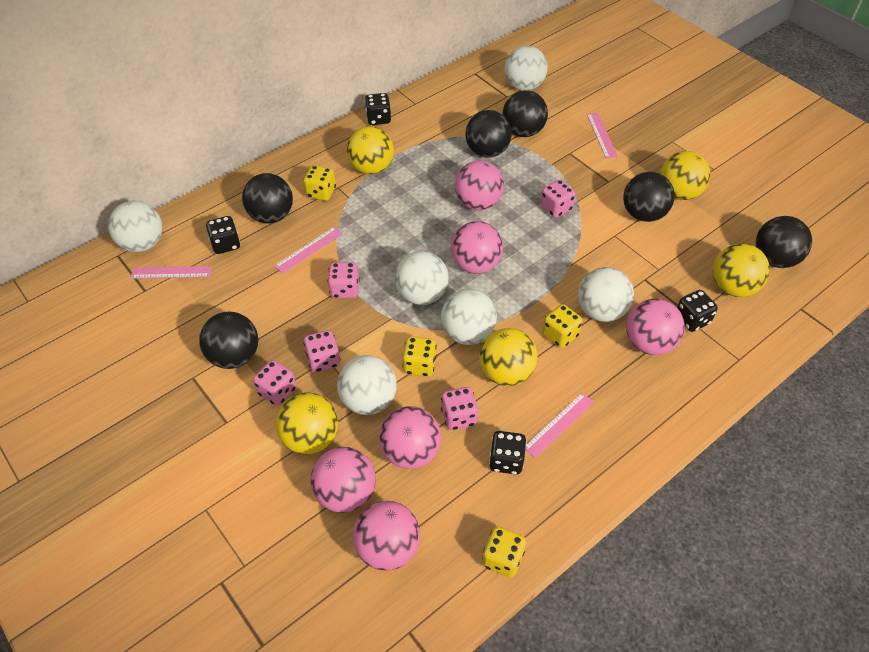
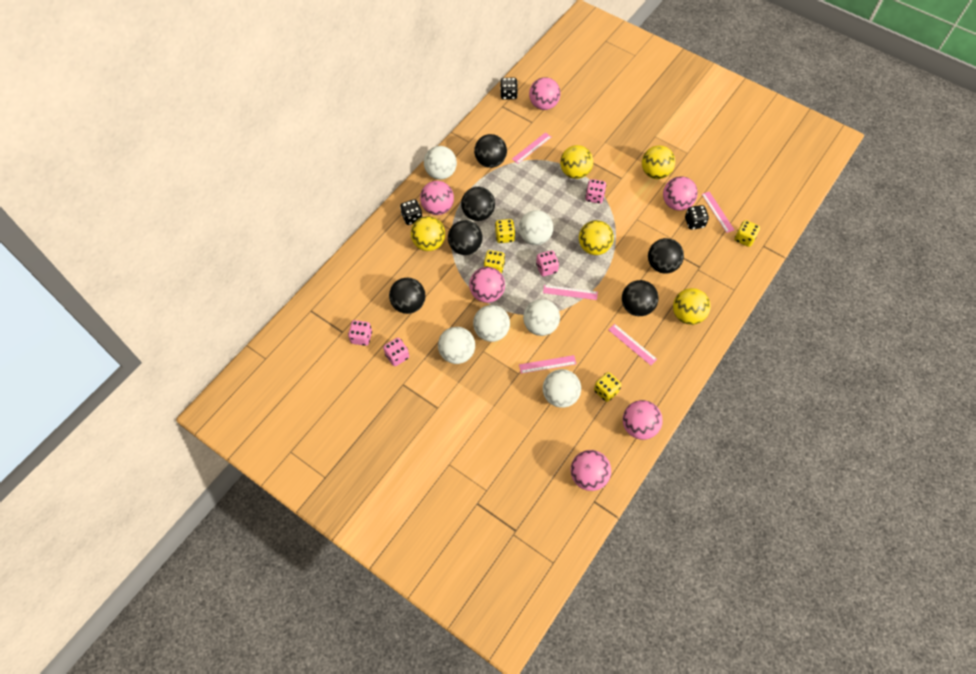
black dice: 4 -> 3
pink dice: 5 -> 4
pink ruler: 4 -> 5

